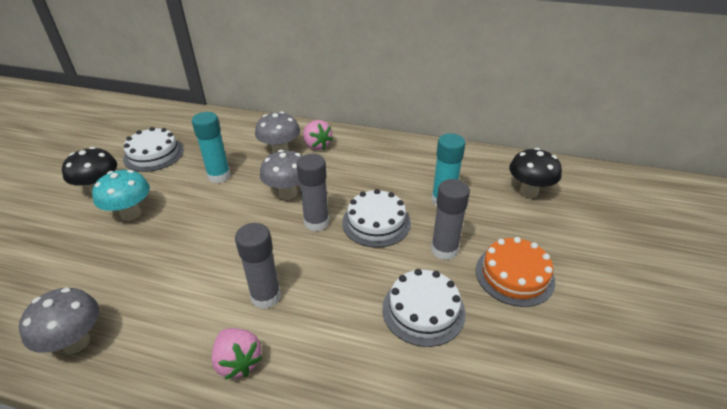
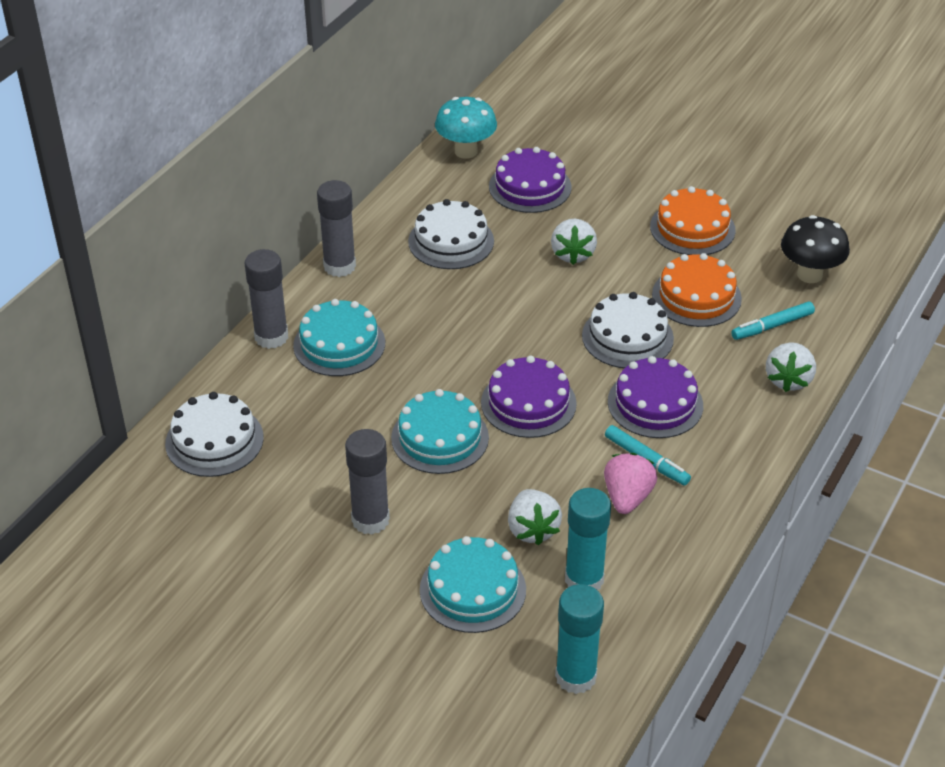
black mushroom: 2 -> 1
grey mushroom: 3 -> 0
orange cake: 1 -> 2
pink strawberry: 2 -> 1
purple cake: 0 -> 3
turquoise cake: 0 -> 3
turquoise marker: 0 -> 2
white strawberry: 0 -> 3

